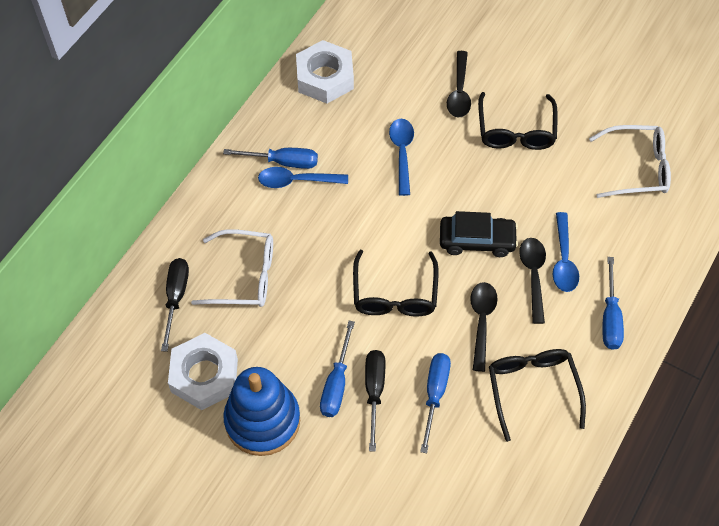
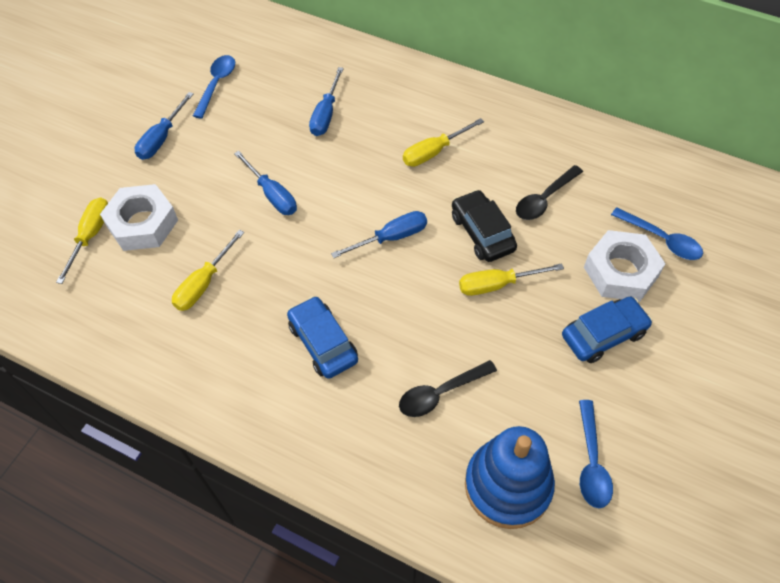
black glasses: 3 -> 0
black screwdriver: 2 -> 0
black spoon: 3 -> 2
blue car: 0 -> 2
white glasses: 2 -> 0
yellow screwdriver: 0 -> 4

